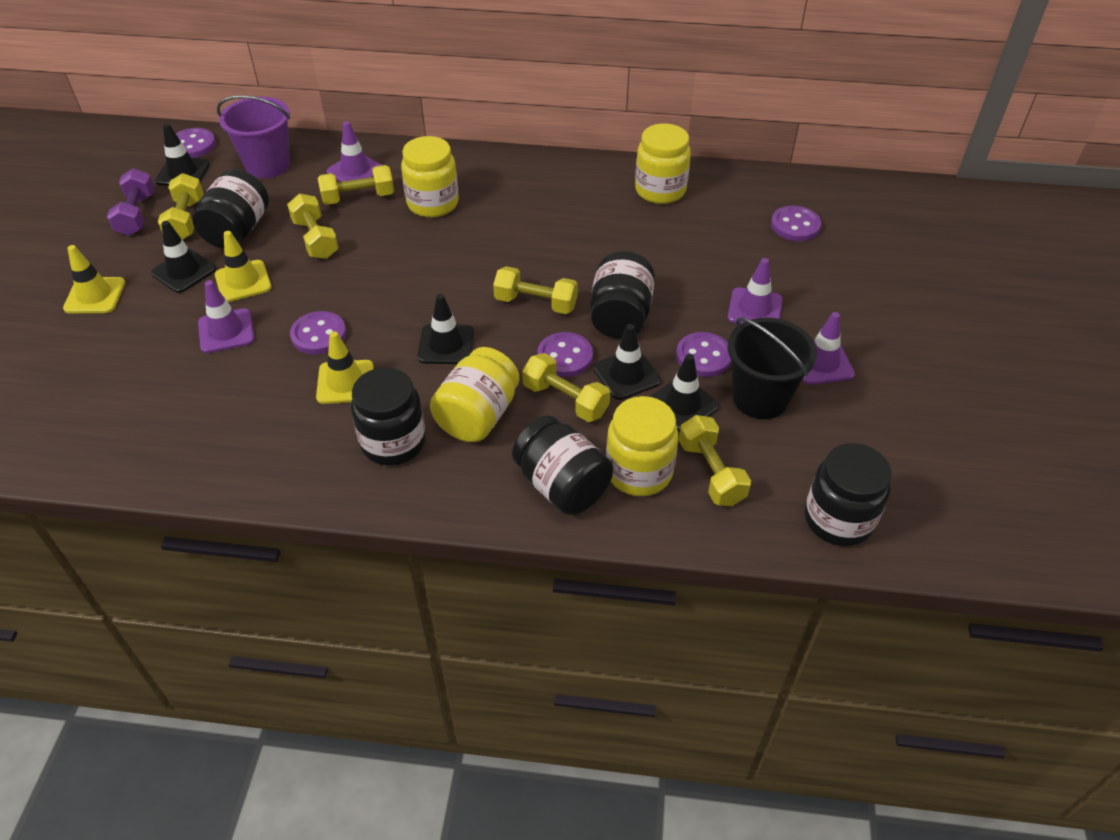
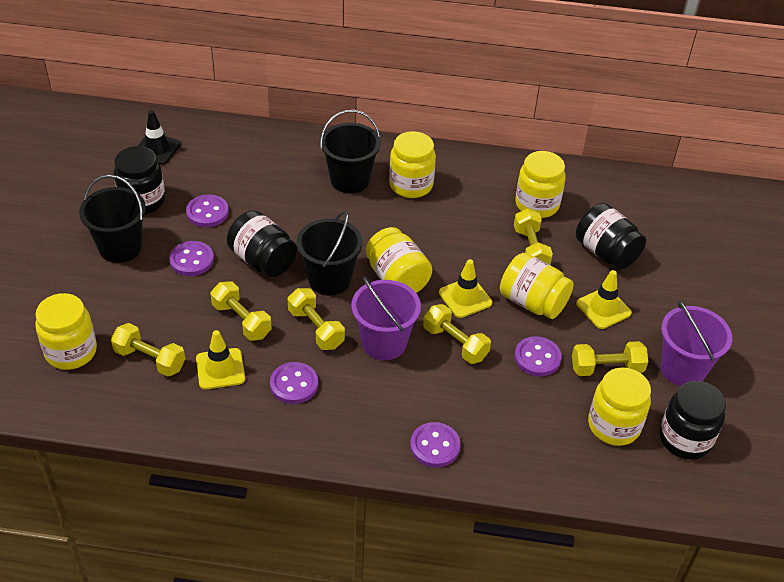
black bucket: 1 -> 3
black jar: 5 -> 4
black traffic cone: 5 -> 1
purple bucket: 1 -> 2
purple dumbbell: 1 -> 0
purple traffic cone: 4 -> 0
yellow jar: 4 -> 6

